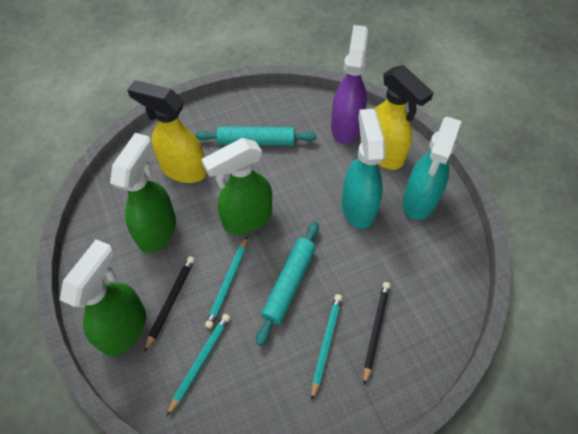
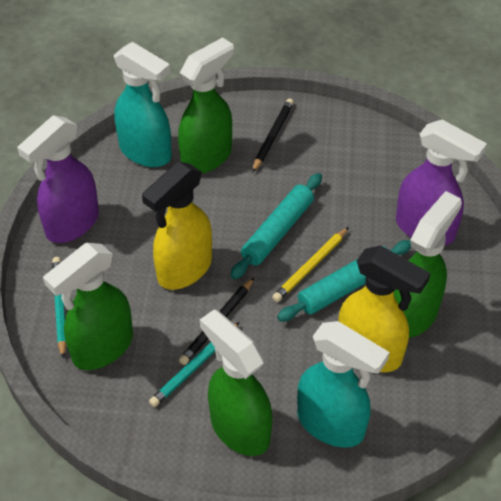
green spray bottle: 3 -> 4
purple spray bottle: 1 -> 2
turquoise pencil: 3 -> 2
yellow pencil: 0 -> 1

